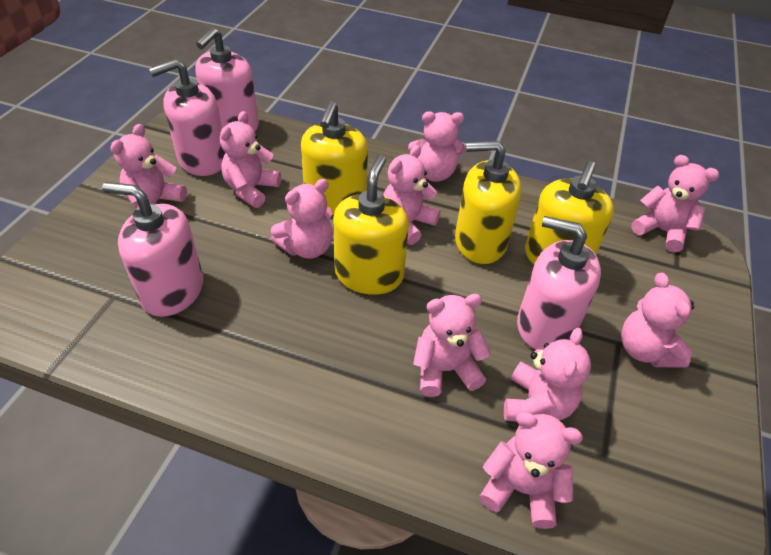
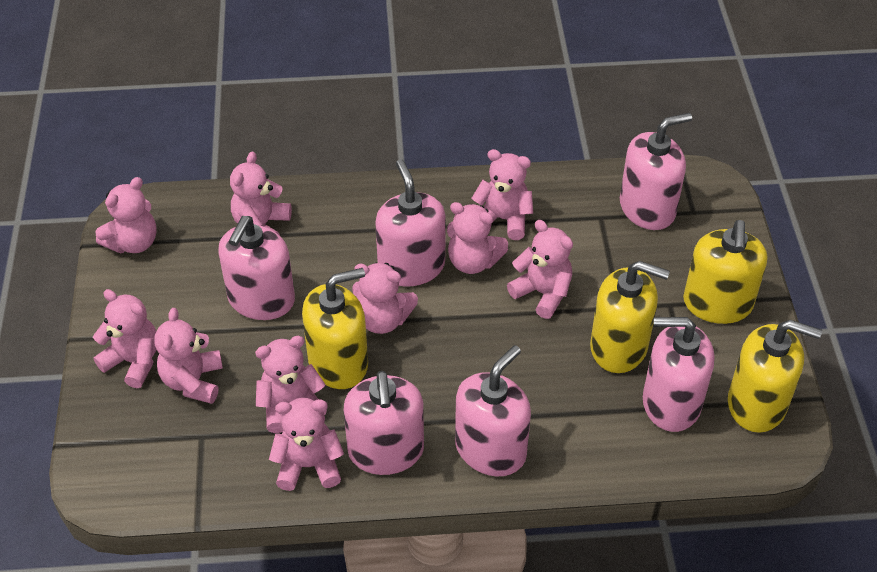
pink soap dispenser: 4 -> 6

